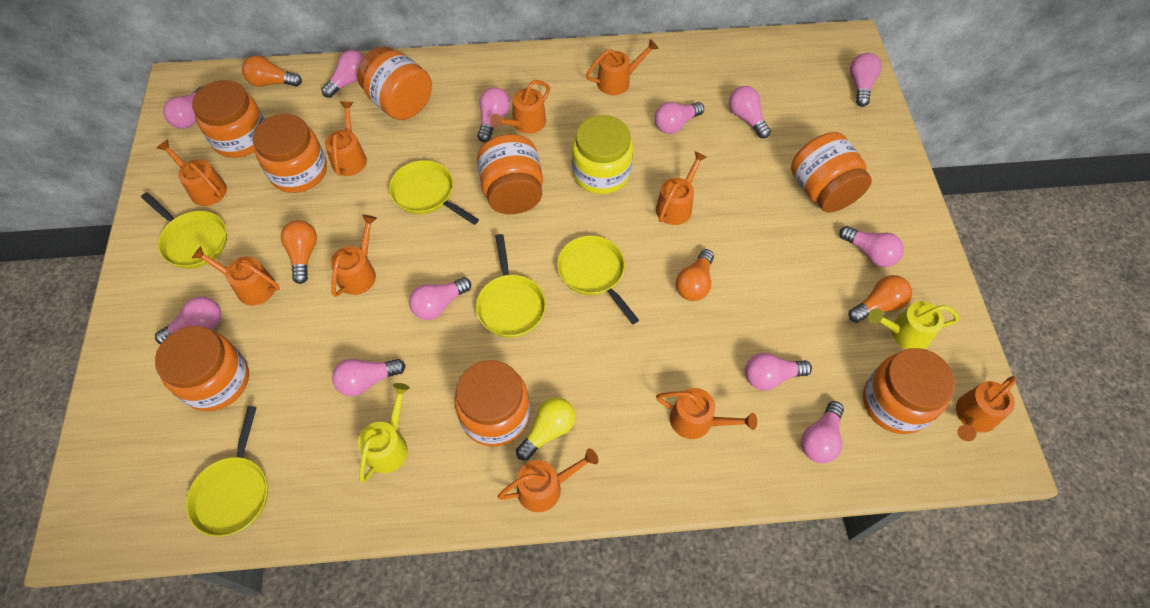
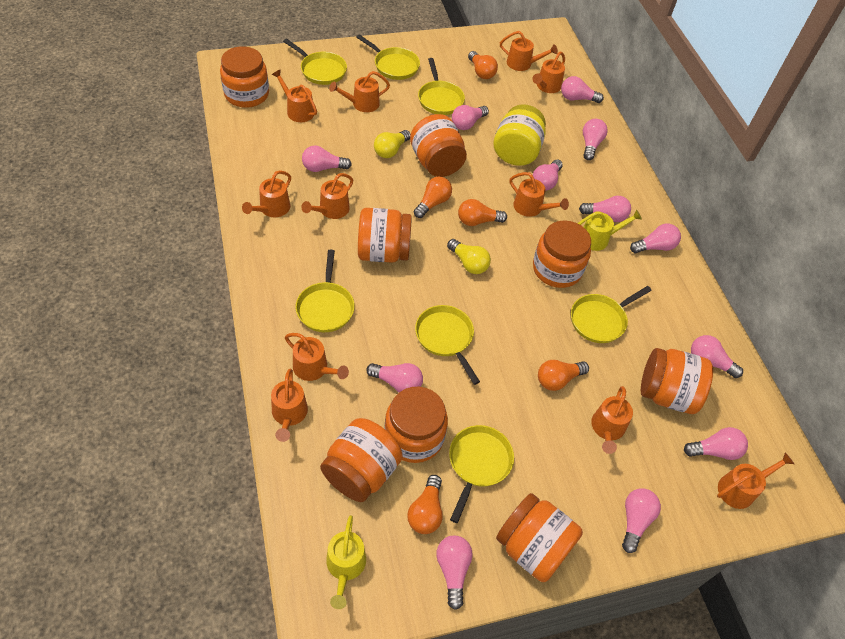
orange light bulb: 4 -> 5
orange watering can: 10 -> 11
yellow light bulb: 1 -> 2
yellow pan: 5 -> 7

